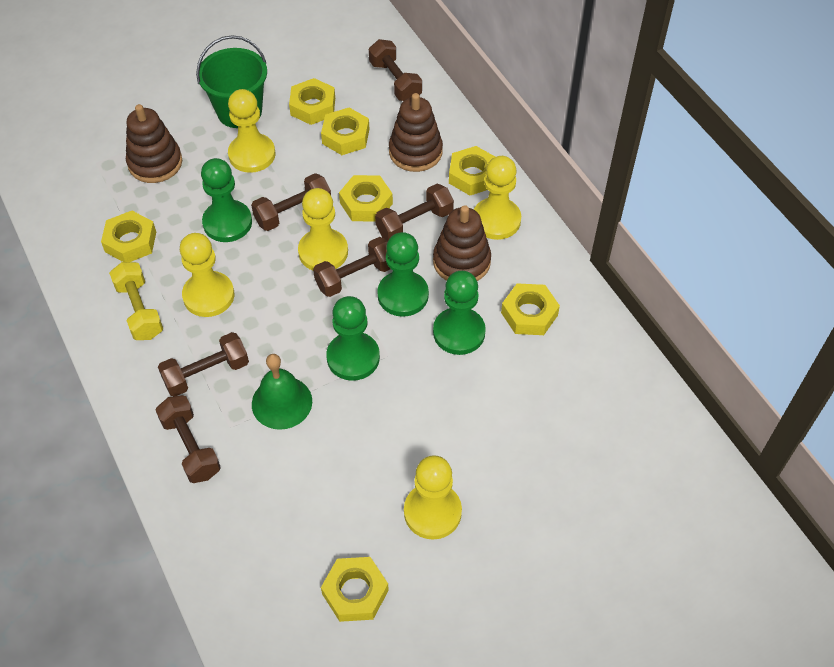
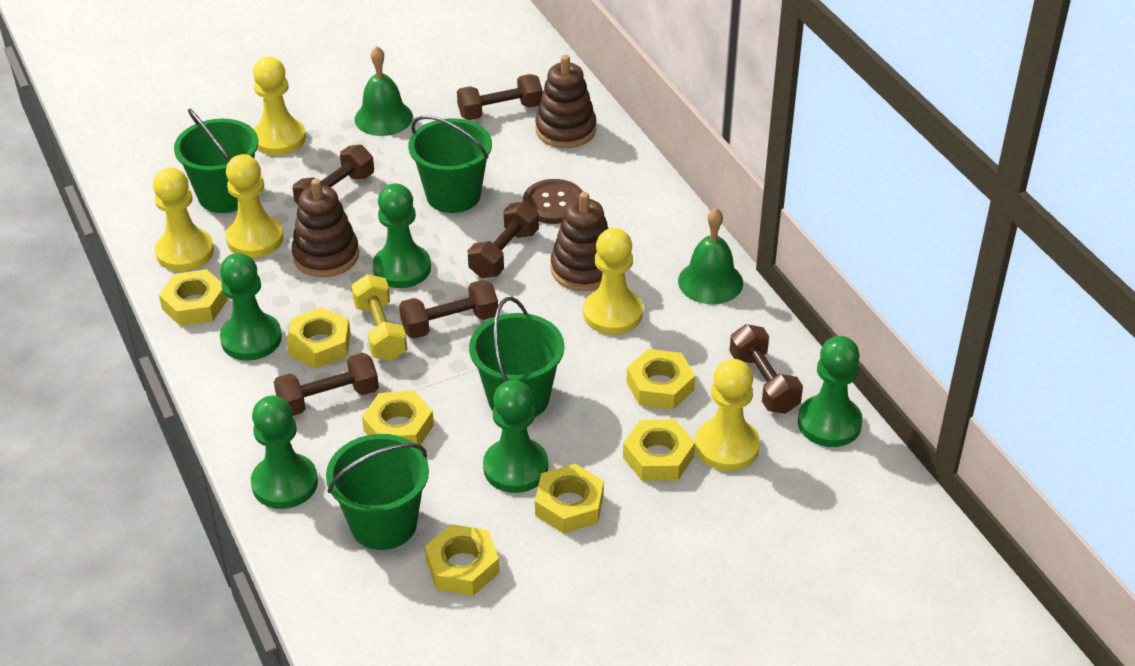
brown button: 0 -> 1
green bell: 1 -> 2
green bucket: 1 -> 4
green pawn: 4 -> 5

